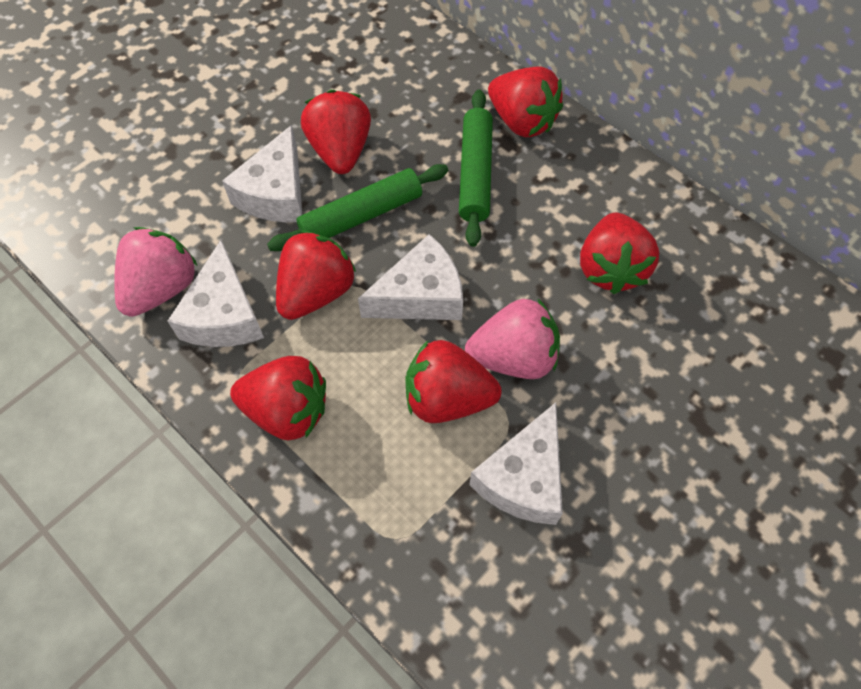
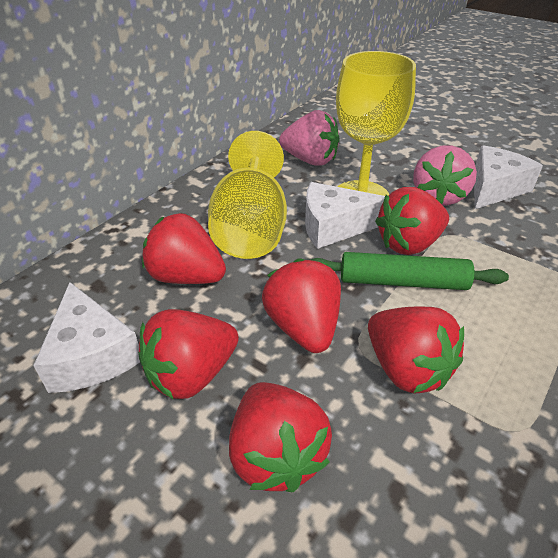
green rolling pin: 2 -> 1
white cheese: 4 -> 3
yellow goblet: 0 -> 2

